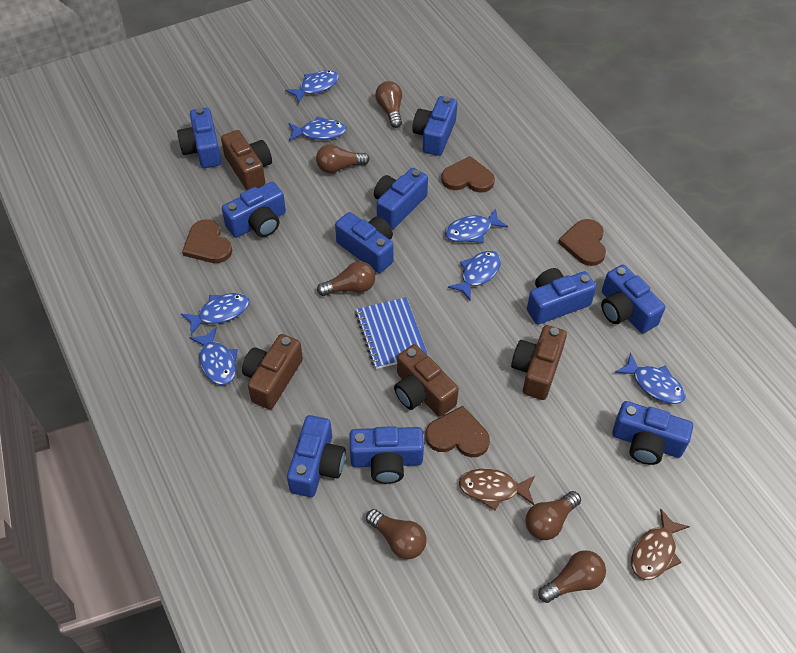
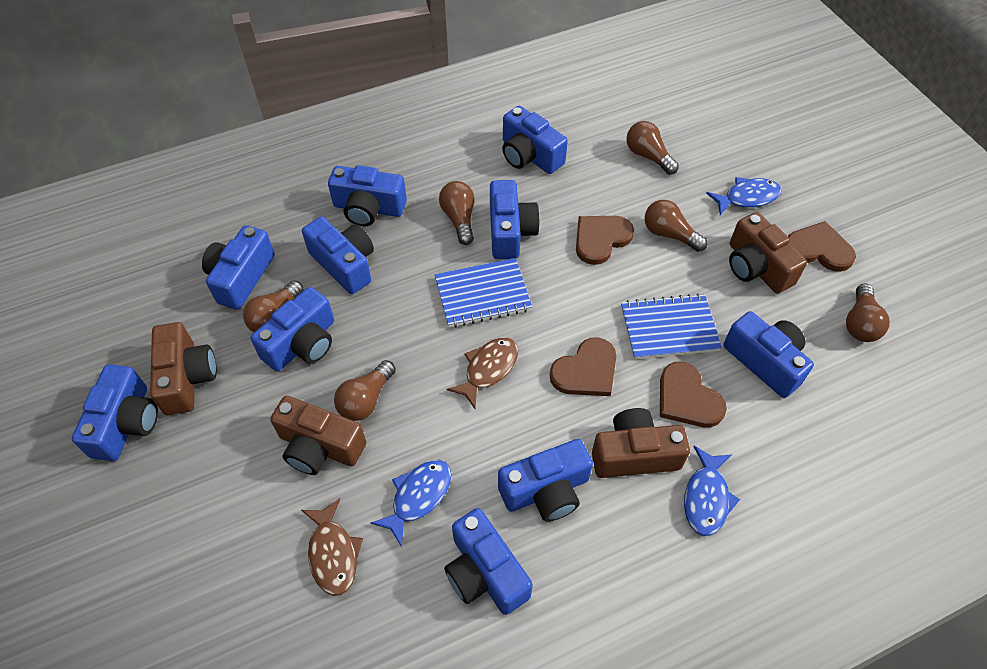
blue fish: 7 -> 3
blue notebook: 1 -> 2

